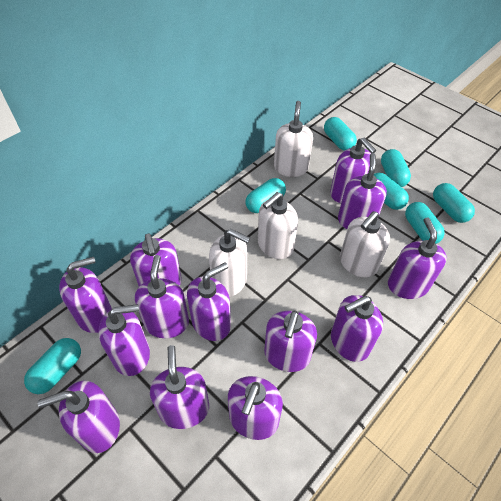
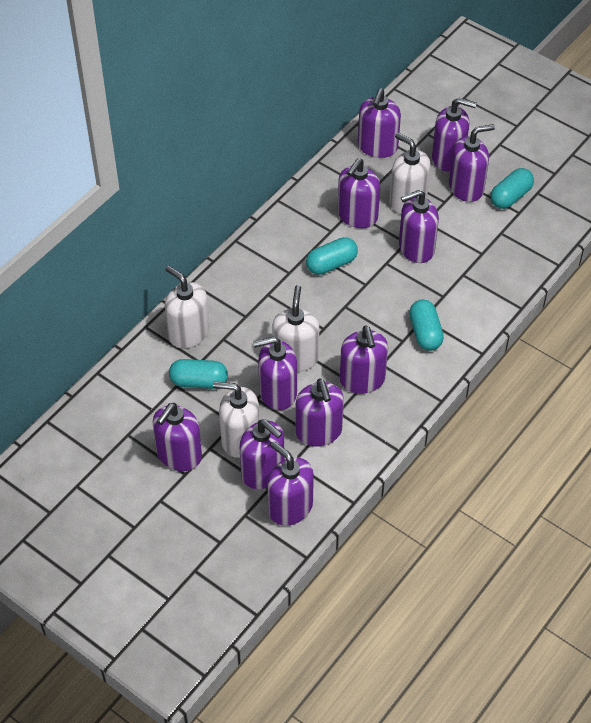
purple soap dispenser: 13 -> 11
turquoise capsule: 7 -> 4

